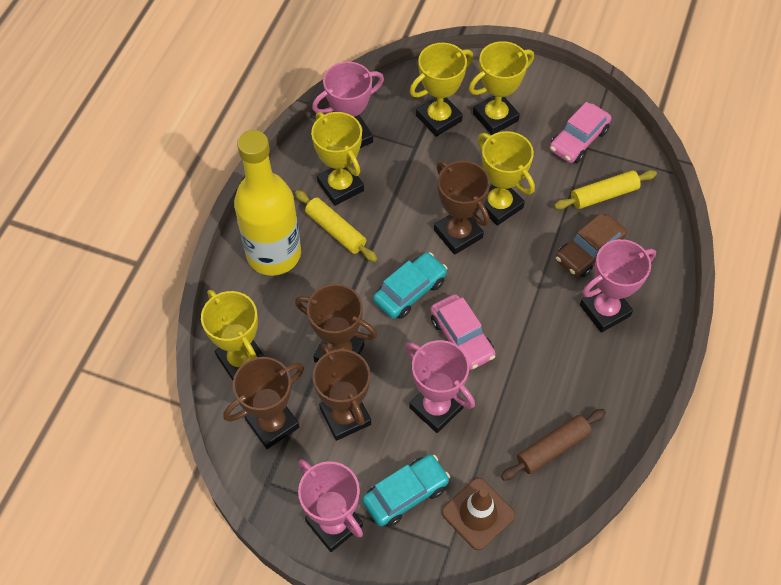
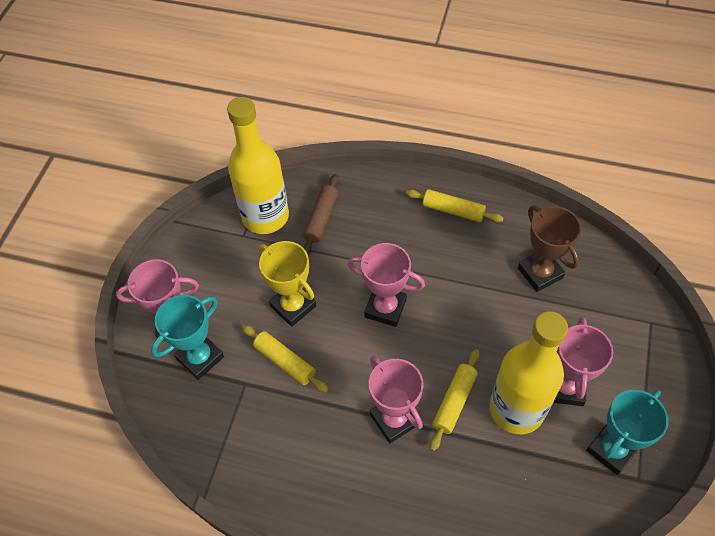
brown car: 1 -> 0
brown traffic cone: 1 -> 0
brown trophy: 4 -> 1
pink car: 2 -> 0
turquoise car: 2 -> 0
turquoise trophy: 0 -> 2
yellow bottle: 1 -> 2
yellow rolling pin: 2 -> 3
yellow trophy: 5 -> 1

